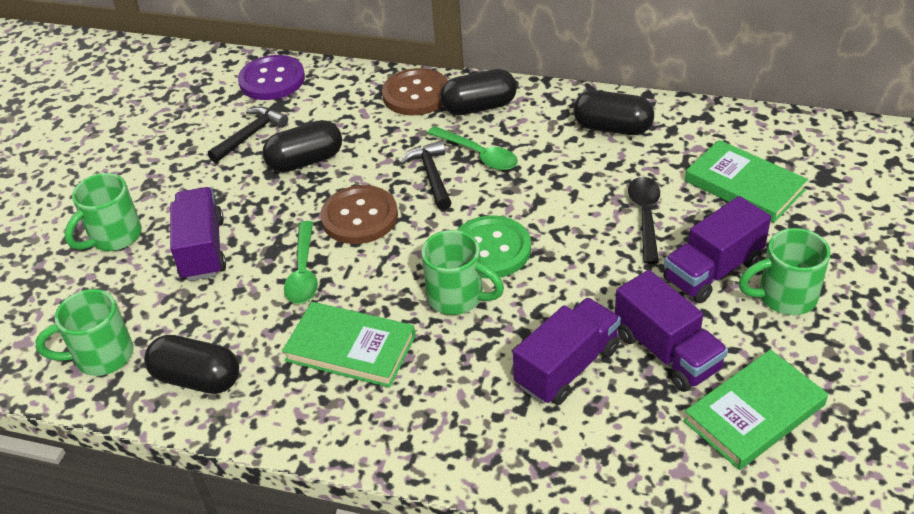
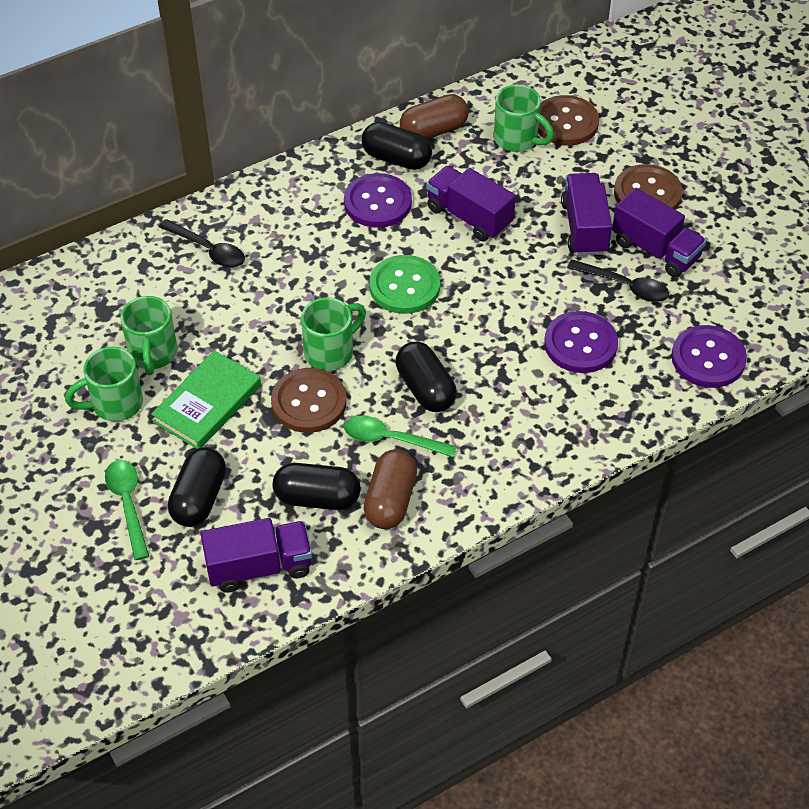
black hammer: 2 -> 0
black spoon: 1 -> 2
brown button: 2 -> 3
brown capsule: 0 -> 2
green book: 3 -> 1
purple button: 1 -> 3

